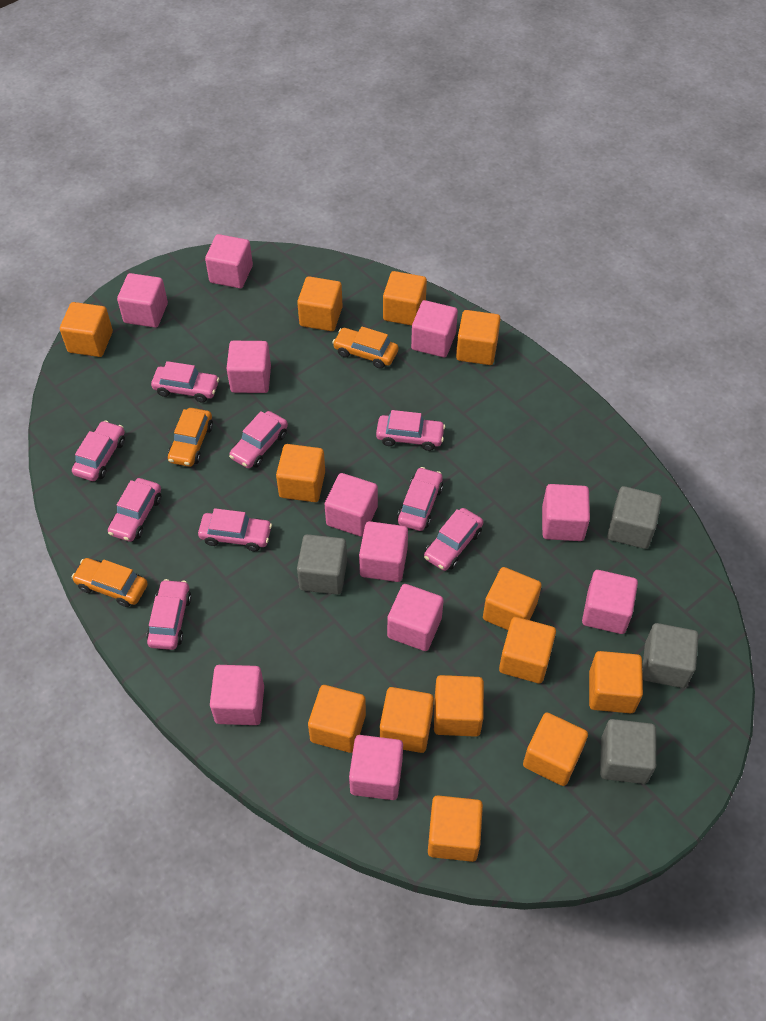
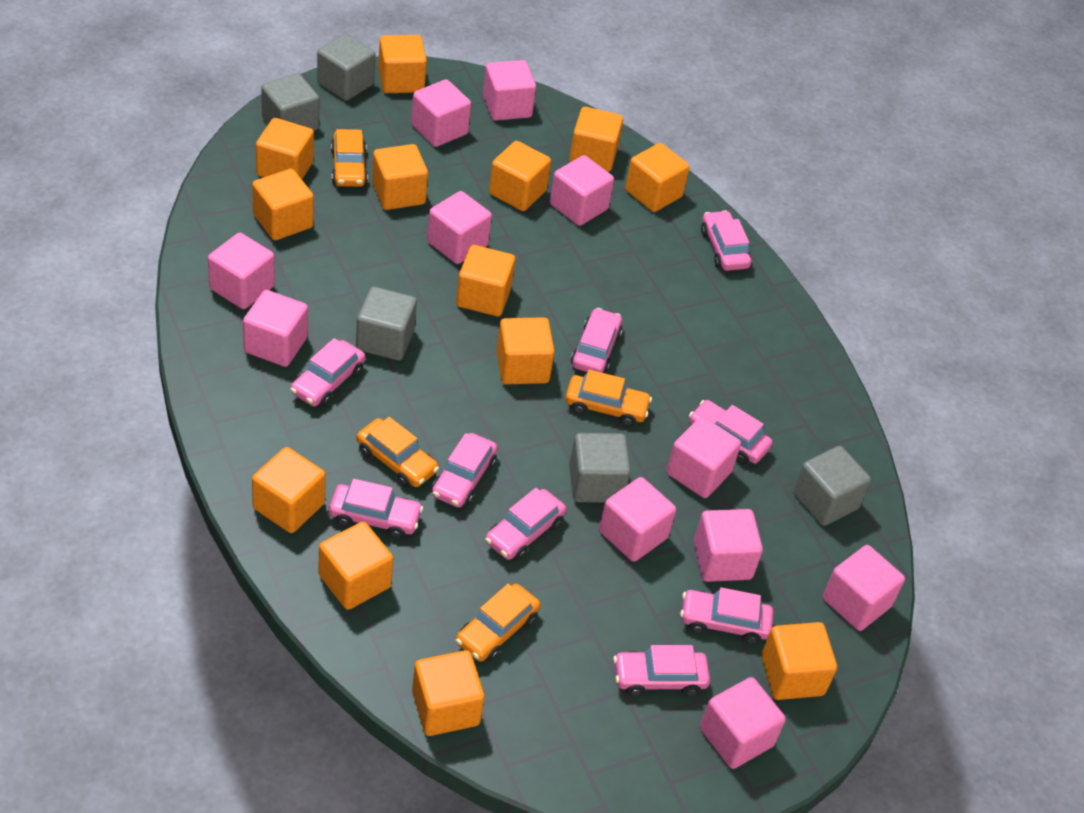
grey cube: 4 -> 5
orange car: 3 -> 4

